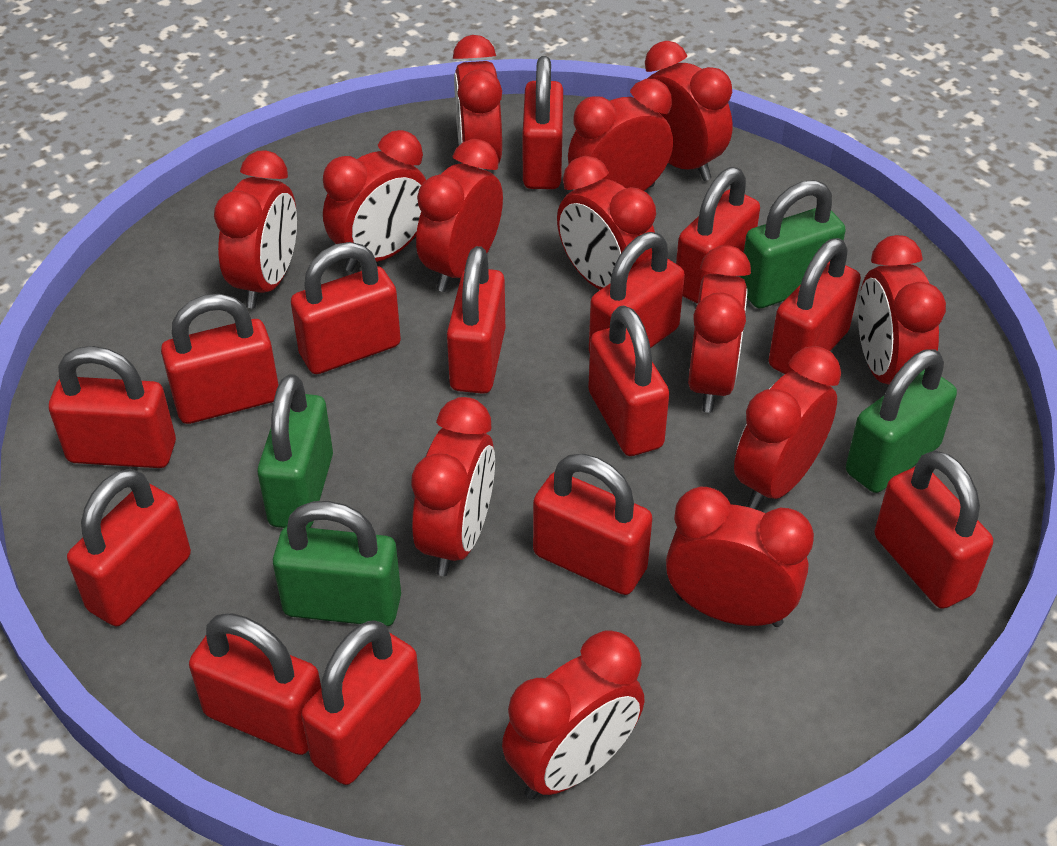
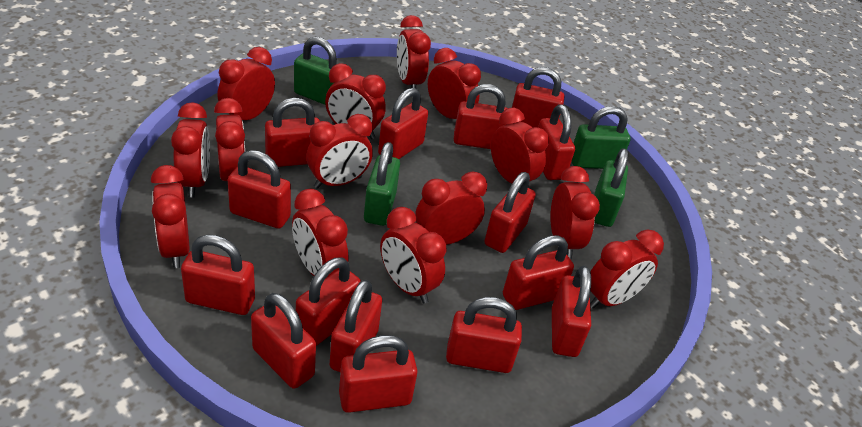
red clock: 13 -> 14
red padlock: 14 -> 15

